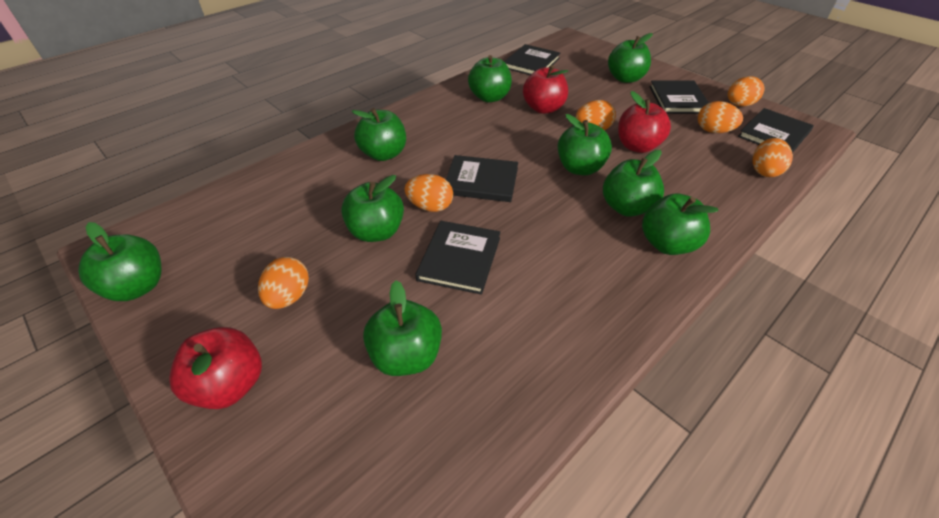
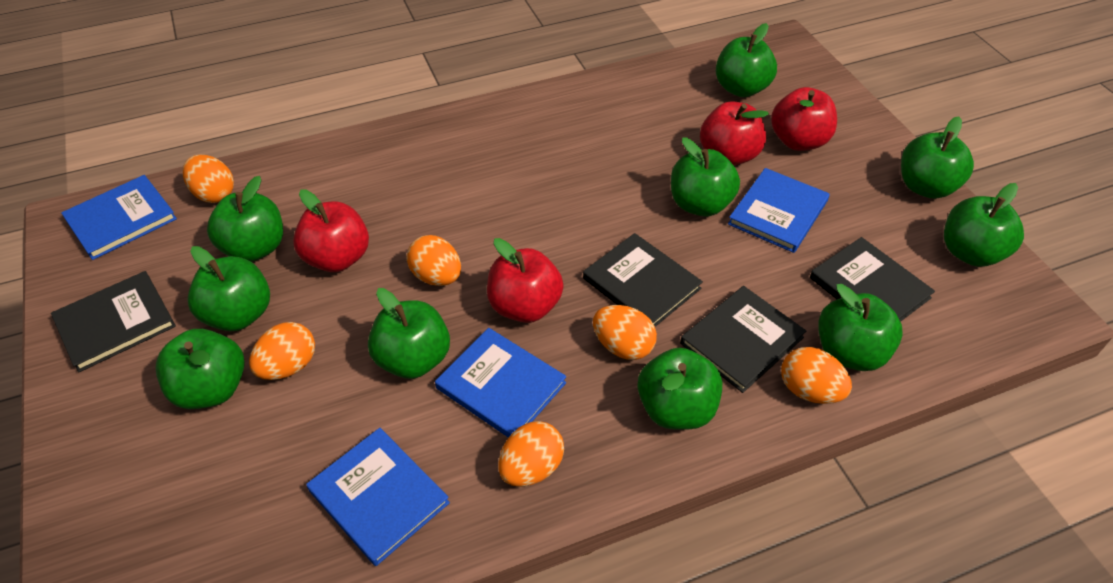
black book: 5 -> 4
blue book: 0 -> 4
green apple: 9 -> 10
red apple: 3 -> 4

